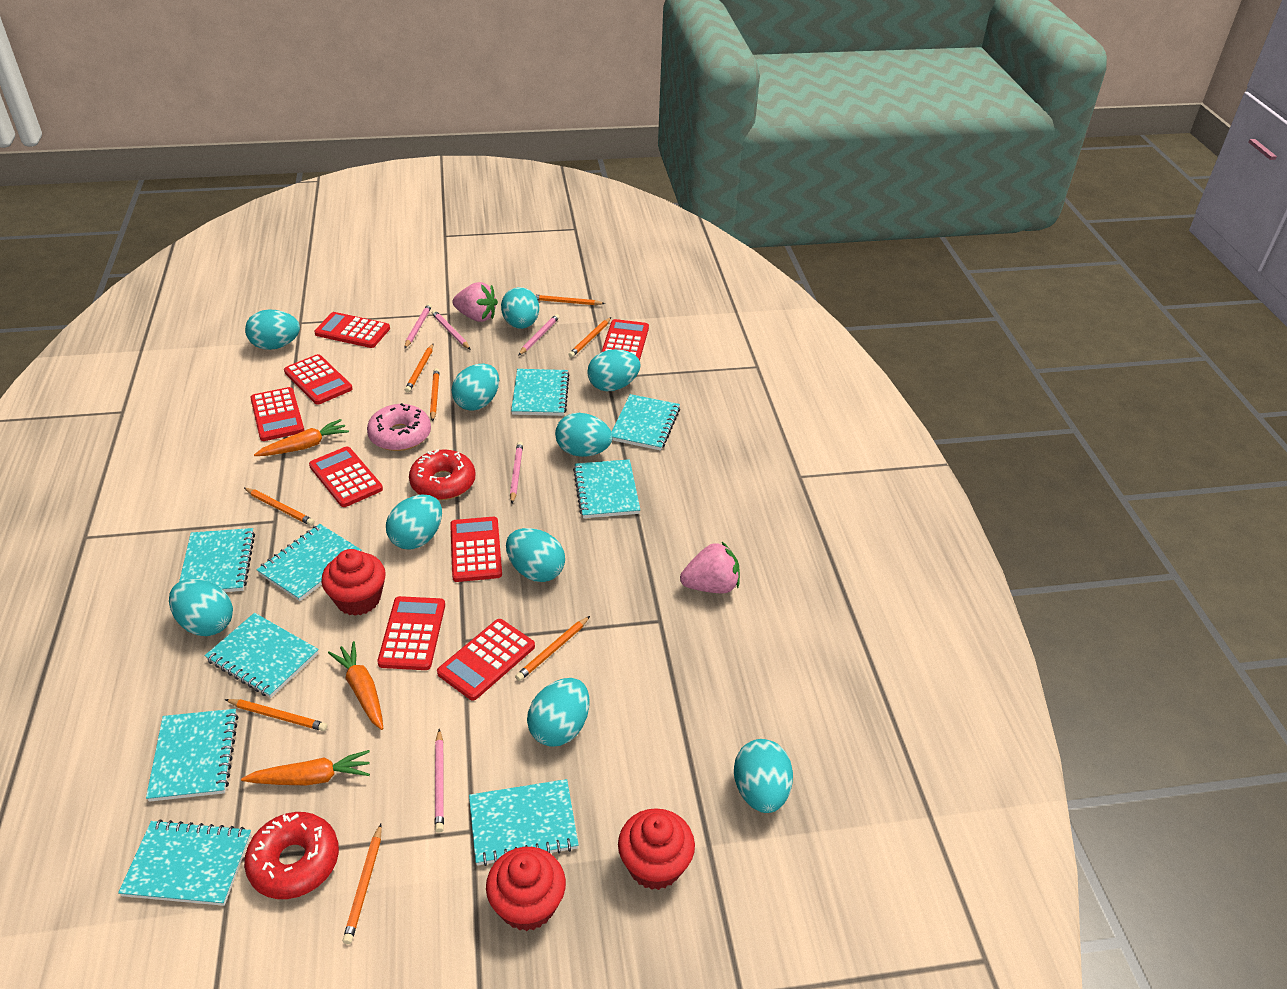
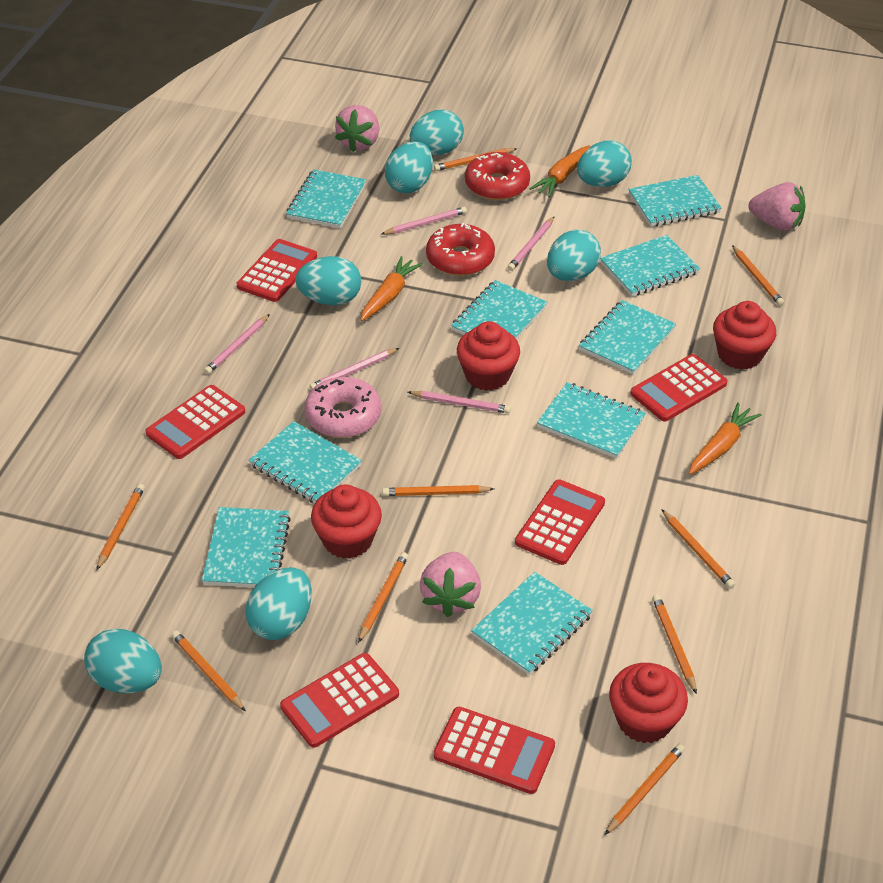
orange pencil: 8 -> 9
pink strawberry: 2 -> 3
red calculator: 8 -> 6
red cupcake: 3 -> 4
turquoise egg: 10 -> 7

